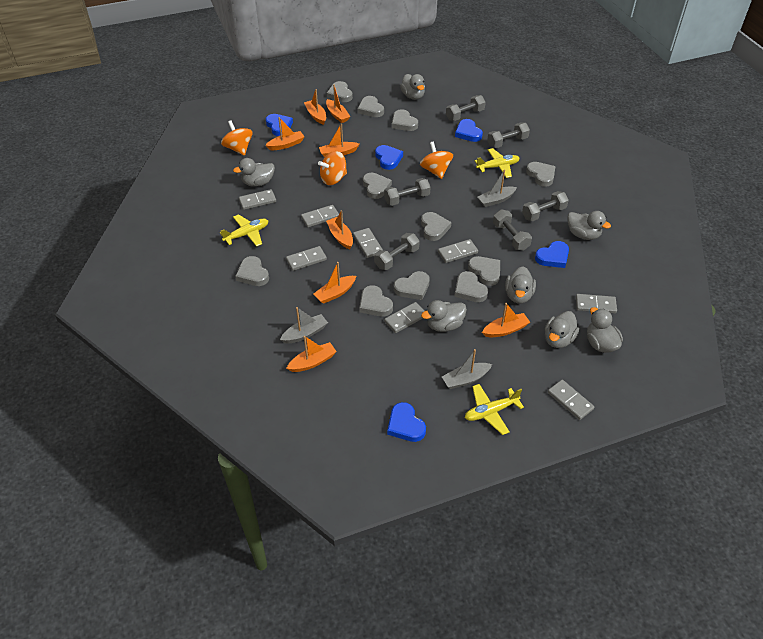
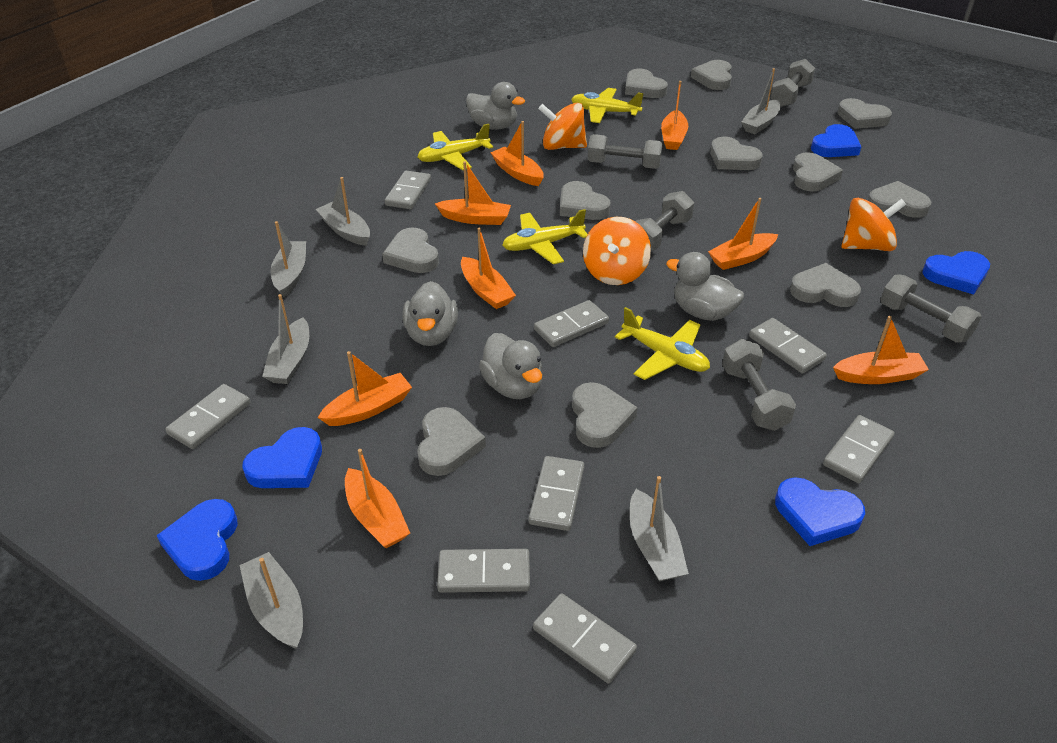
grey boat: 3 -> 6
grey duck: 7 -> 4
grey dumbbell: 6 -> 5
yellow plane: 3 -> 4

